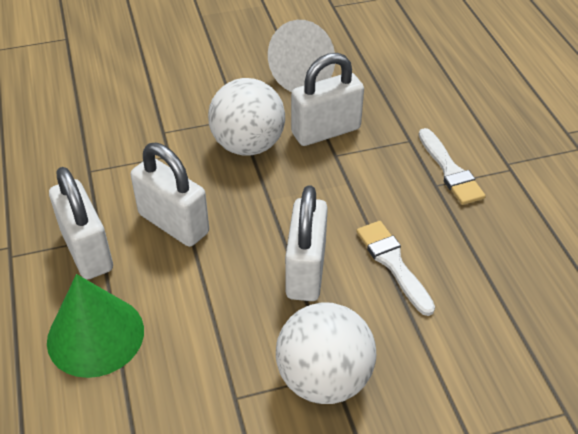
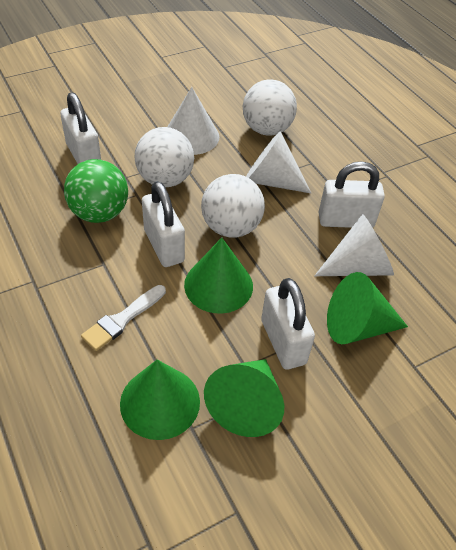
green ball: 0 -> 1
green cone: 1 -> 4
white ball: 2 -> 3
white brush: 2 -> 1
white cone: 1 -> 3

